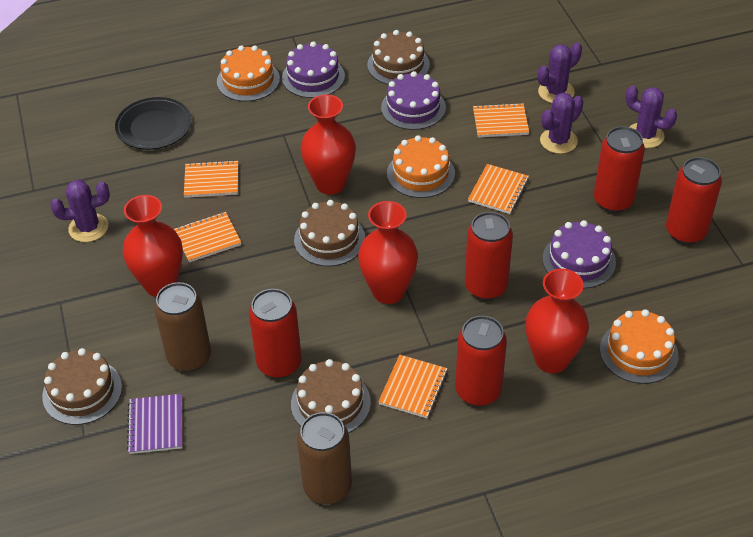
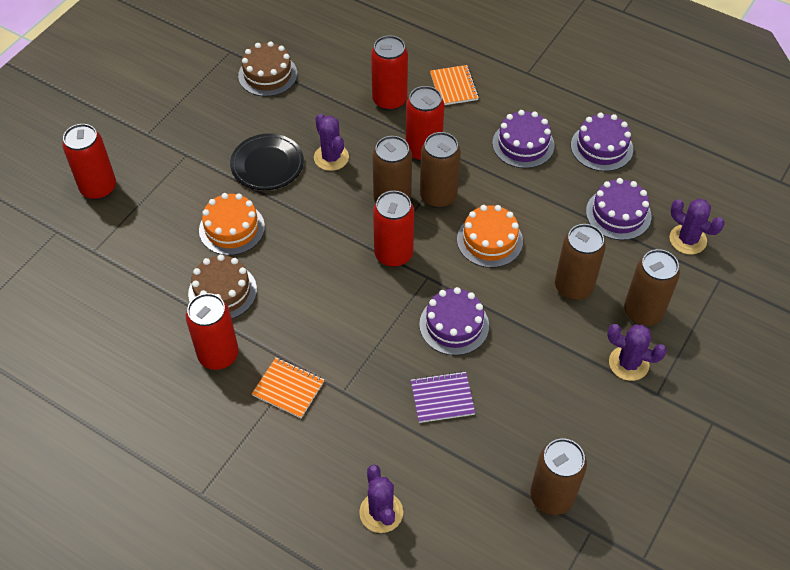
brown cake: 4 -> 2
brown can: 2 -> 5
orange cake: 3 -> 2
orange notebook: 5 -> 2
purple cake: 3 -> 4
red vase: 4 -> 0

